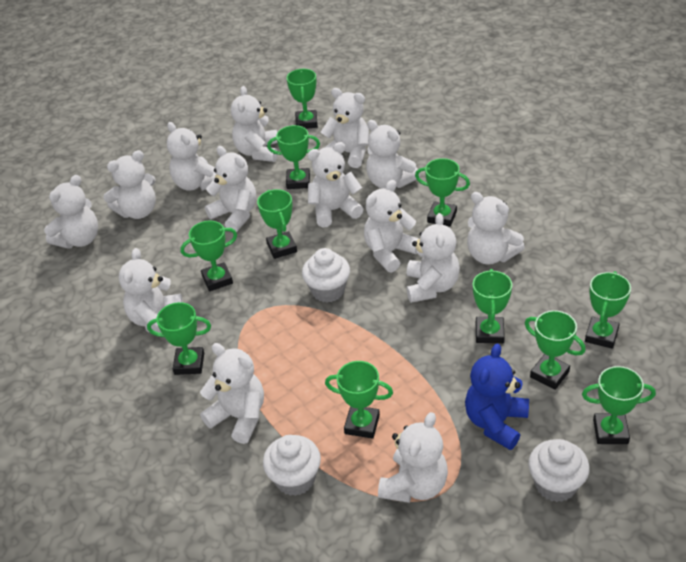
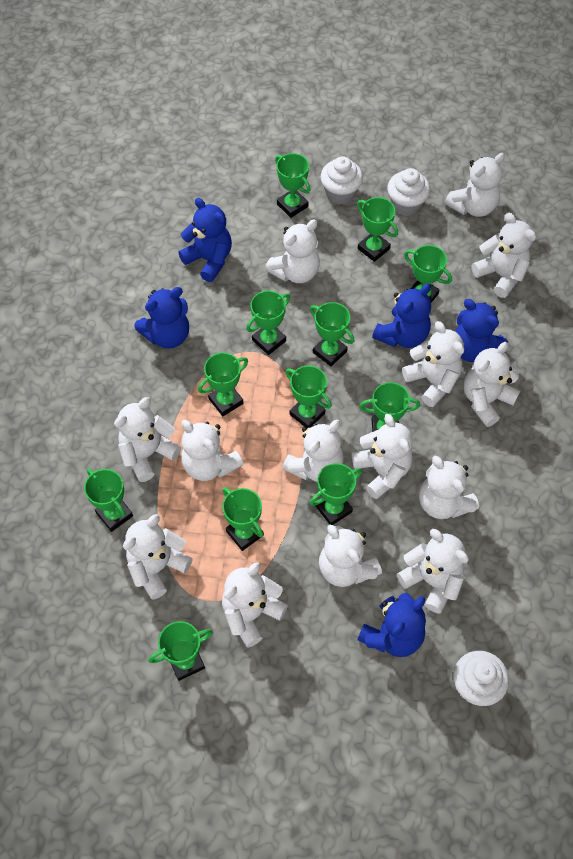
blue teddy bear: 1 -> 5
green trophy: 11 -> 12

